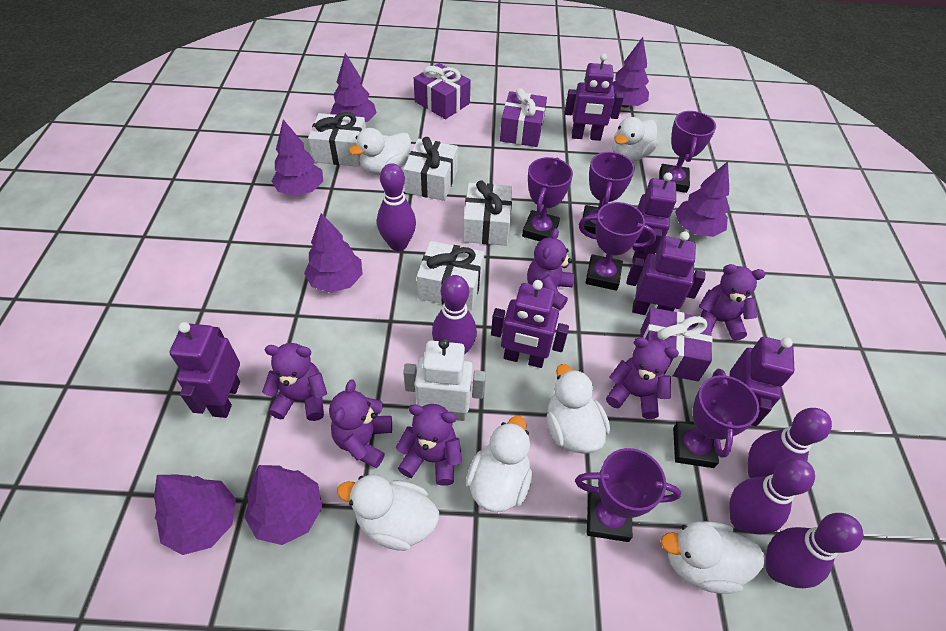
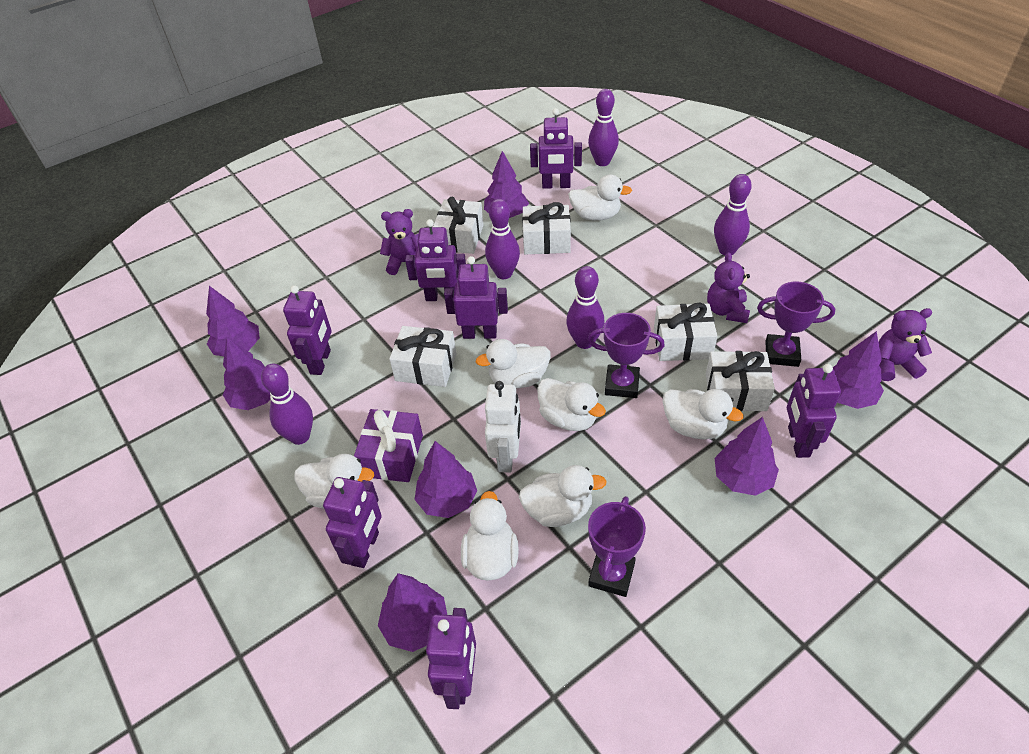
purple gift: 3 -> 1
purple robot: 6 -> 7
purple teddy bear: 6 -> 3
purple trophy: 6 -> 3
white duck: 6 -> 7
white gift: 4 -> 5

